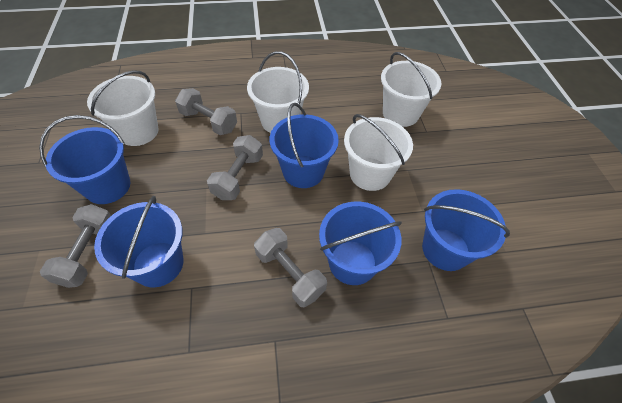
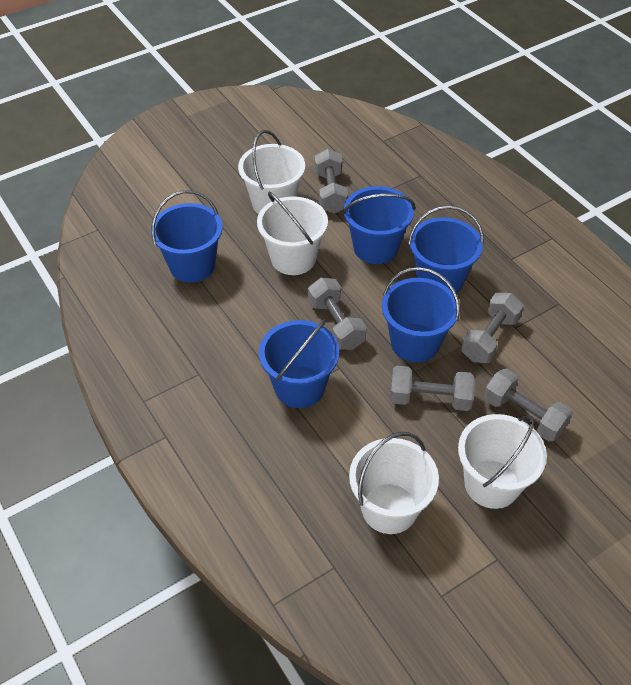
grey dumbbell: 4 -> 5

